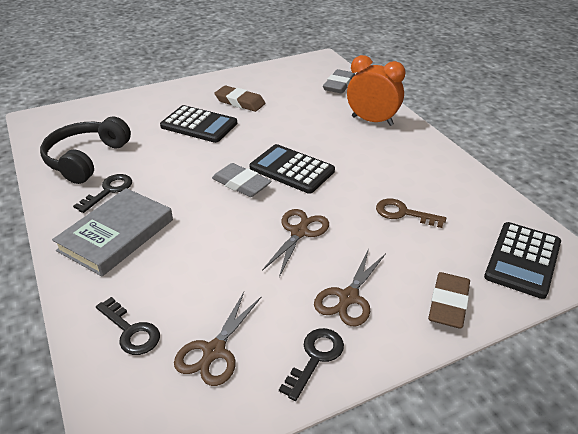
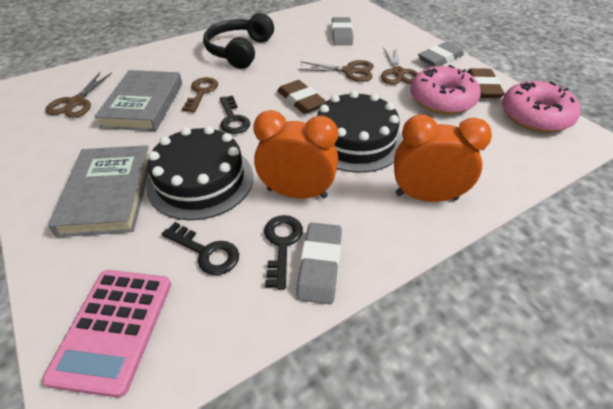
black cake: 0 -> 2
black calculator: 3 -> 0
grey book: 1 -> 2
grey eraser: 2 -> 3
orange clock: 1 -> 2
pink calculator: 0 -> 1
pink donut: 0 -> 2

